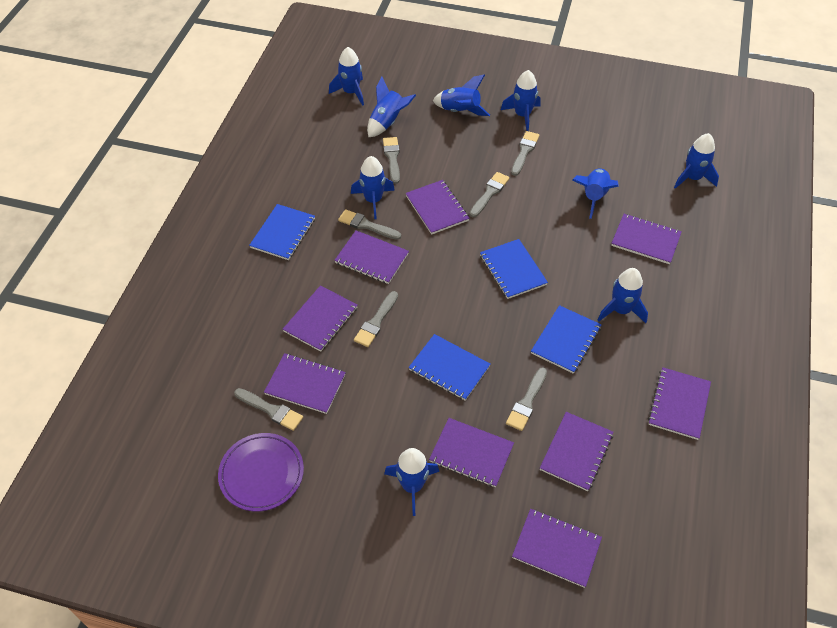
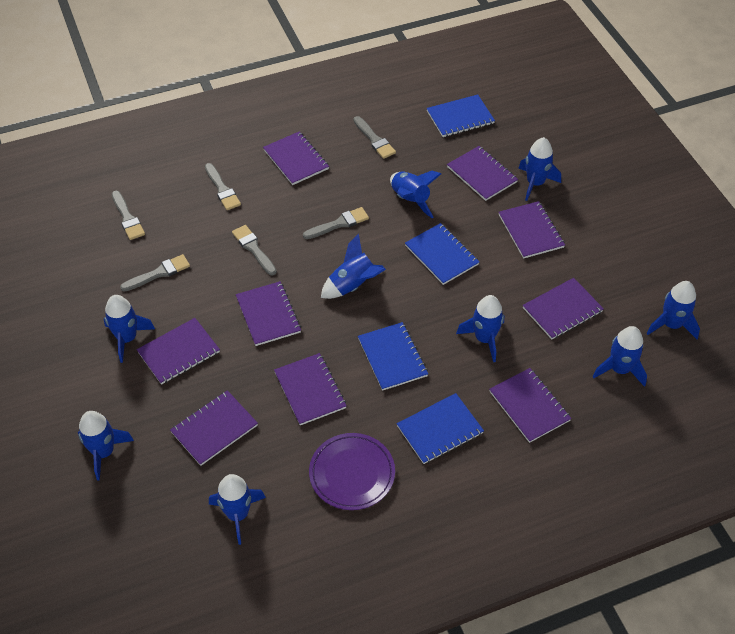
grey brush: 7 -> 6

